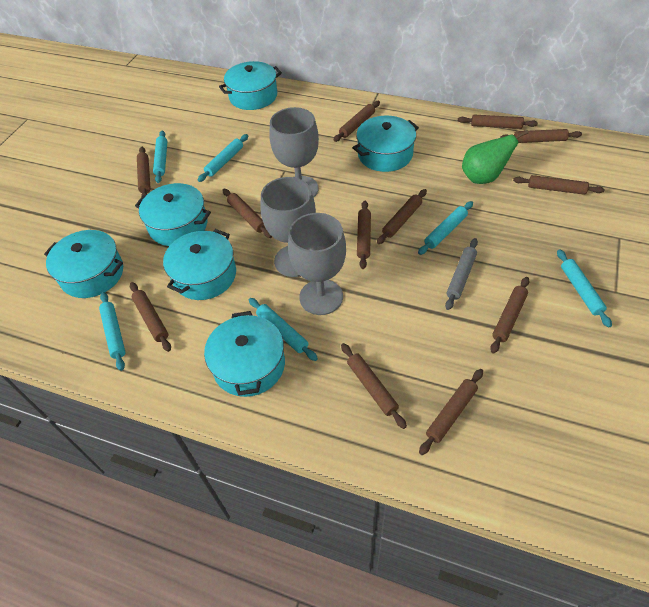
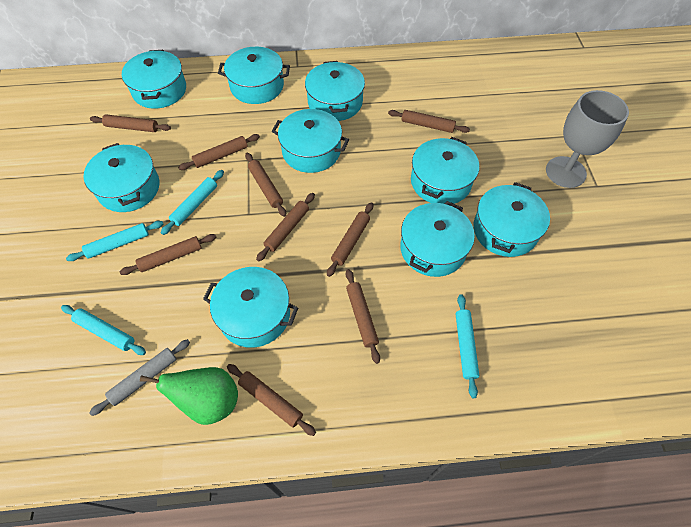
brown rolling pin: 12 -> 9
grey goblet: 3 -> 1
turquoise pot: 6 -> 9
turquoise rolling pin: 6 -> 4

